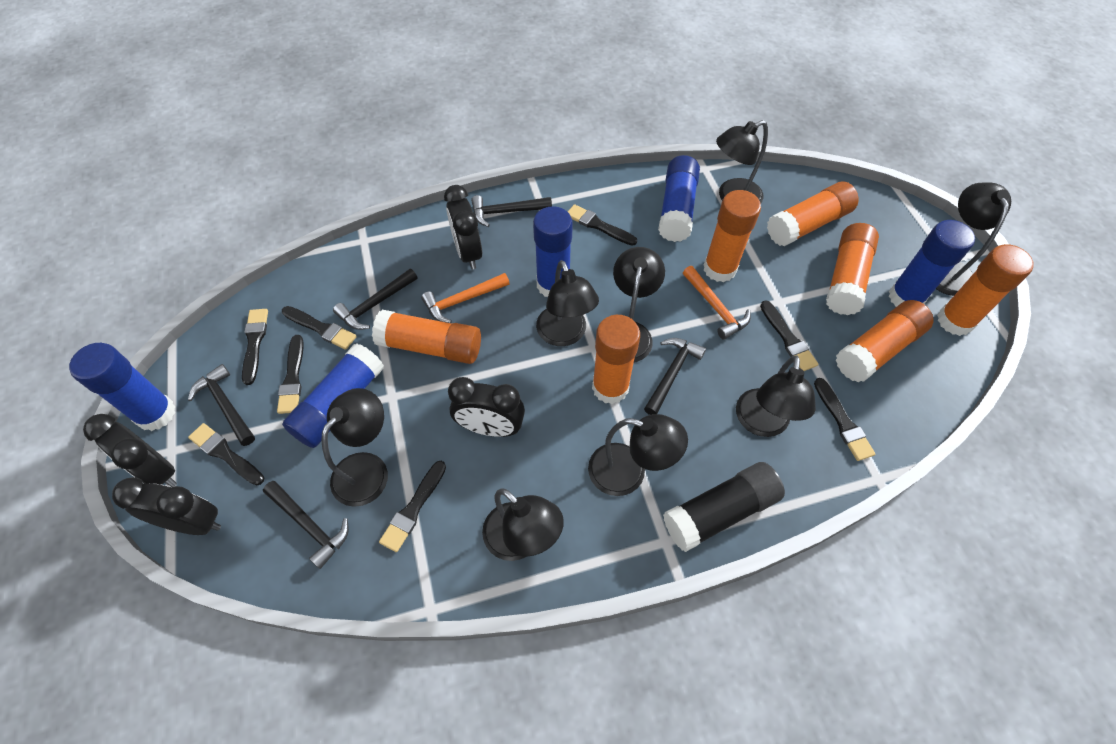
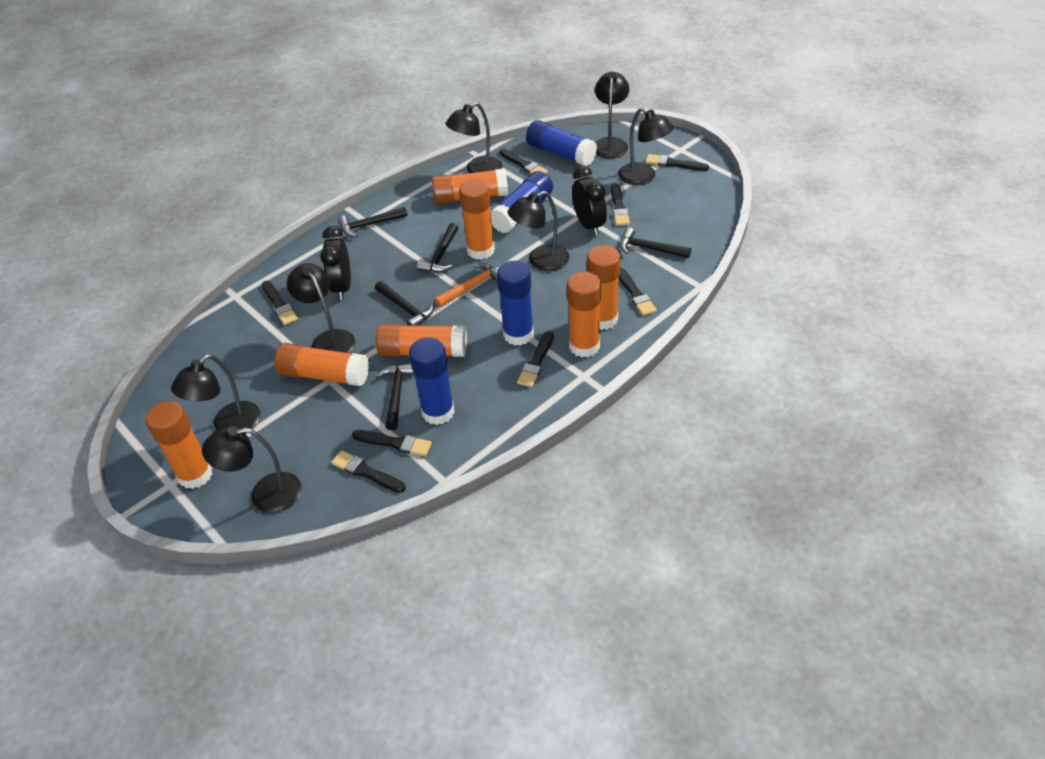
black clock: 4 -> 2
black glue stick: 1 -> 0
black lamp: 8 -> 7
blue glue stick: 5 -> 4
orange hammer: 2 -> 1

